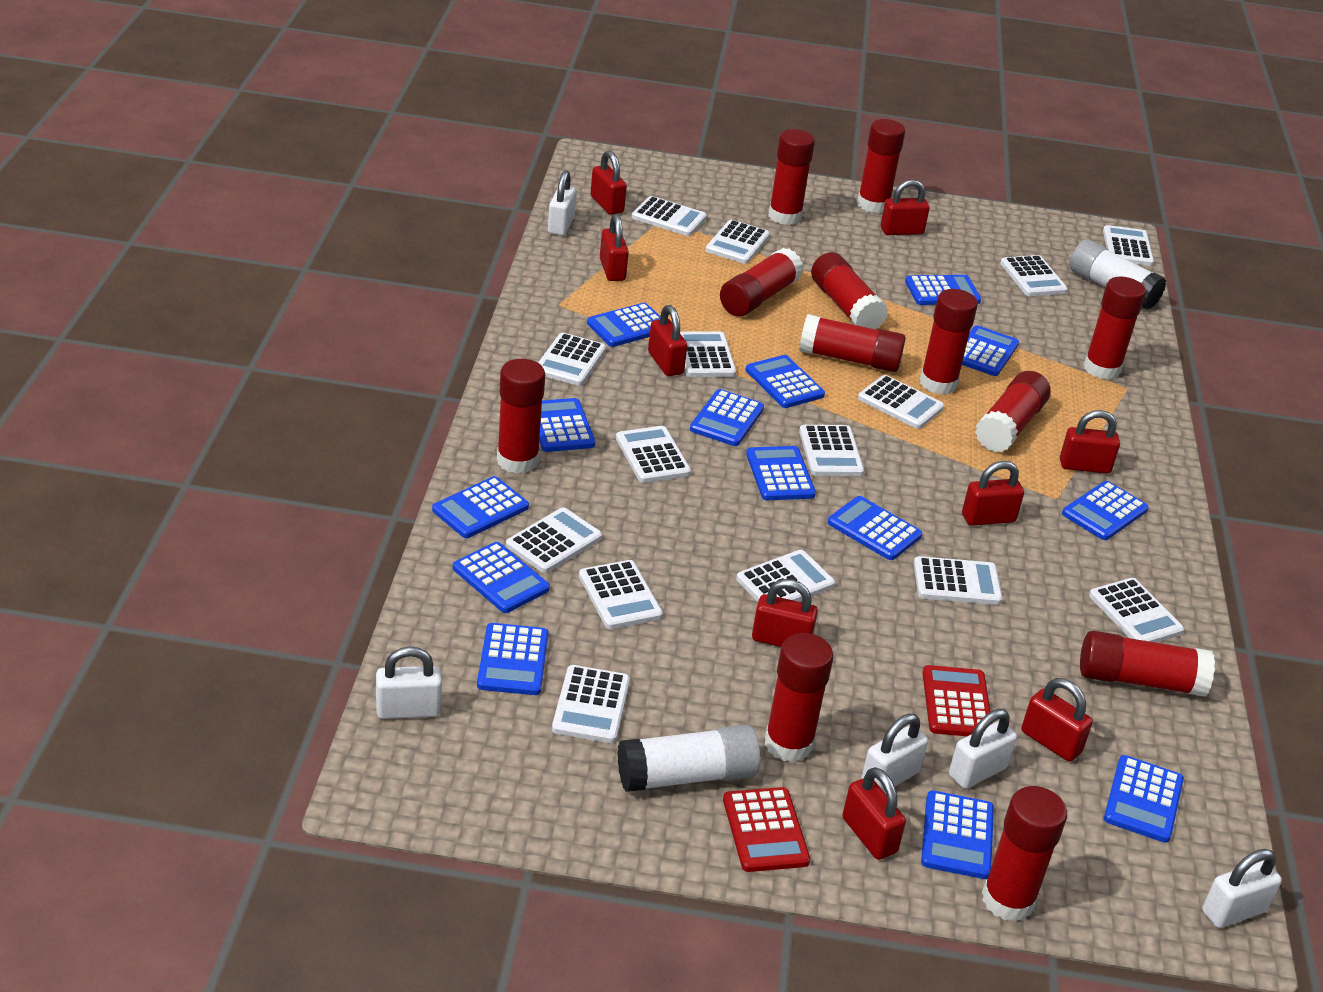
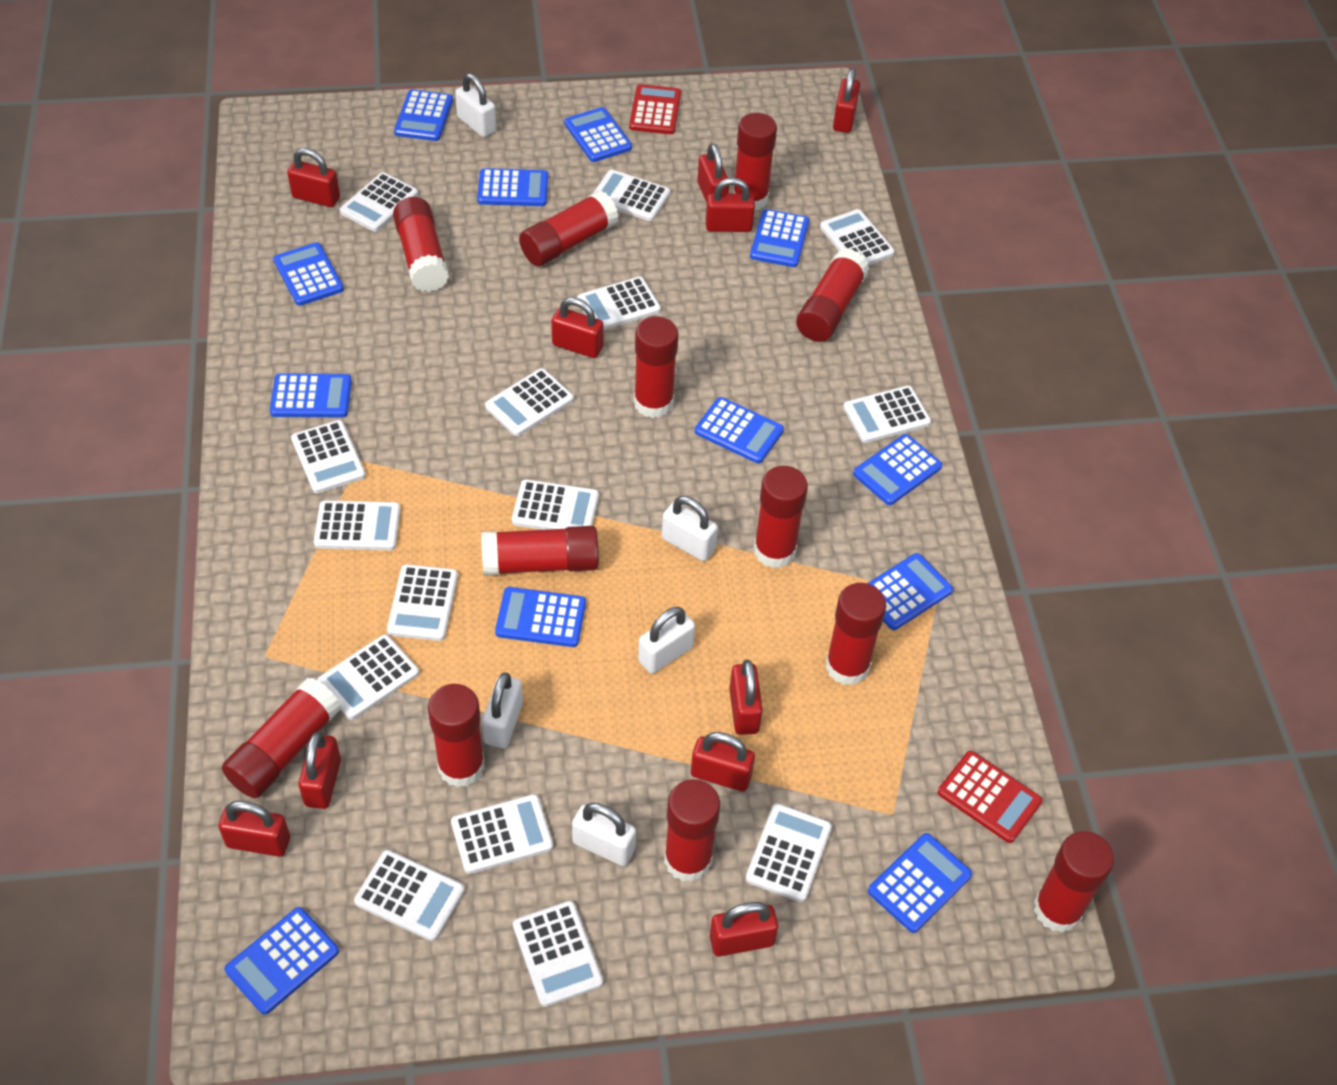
blue calculator: 14 -> 12
red padlock: 9 -> 10
white glue stick: 2 -> 0

